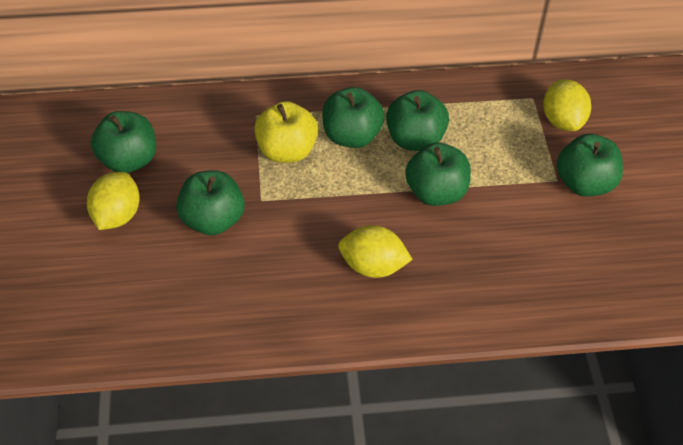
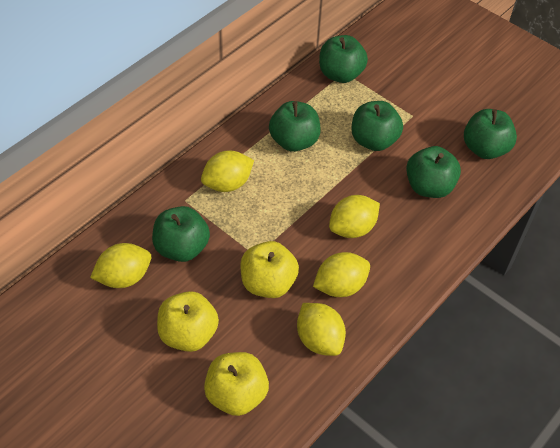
yellow apple: 1 -> 3
yellow lemon: 3 -> 5

